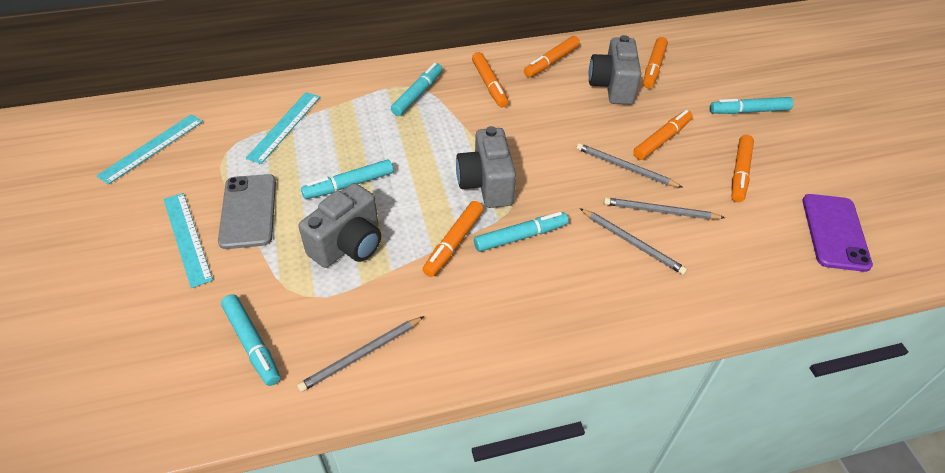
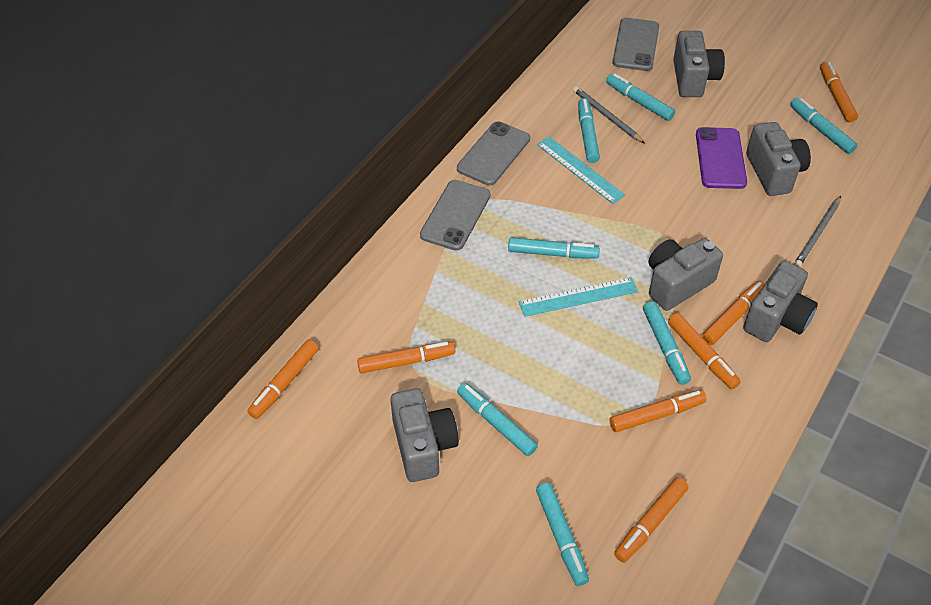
grey camera: 3 -> 5
grey pencil: 4 -> 2
grey phone: 1 -> 3
orange marker: 6 -> 7
turquoise marker: 5 -> 7
turquoise ruler: 3 -> 2

